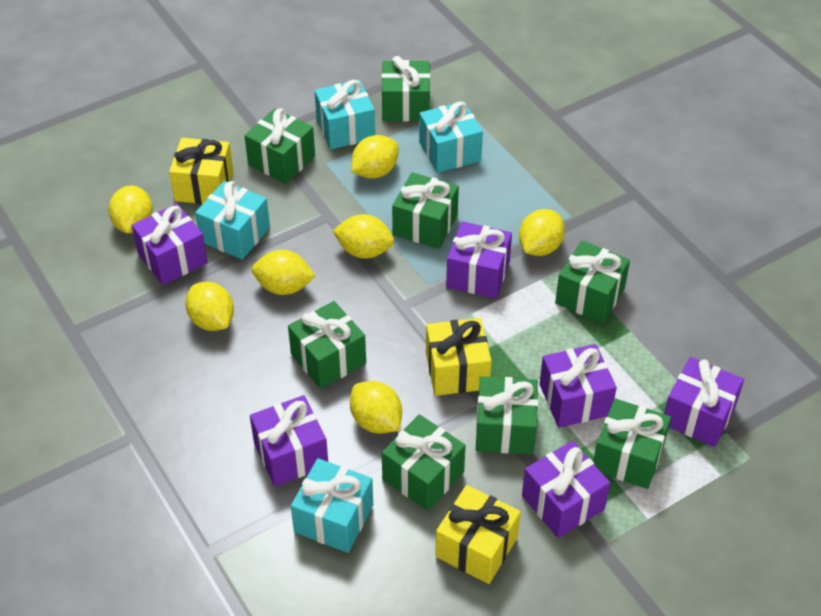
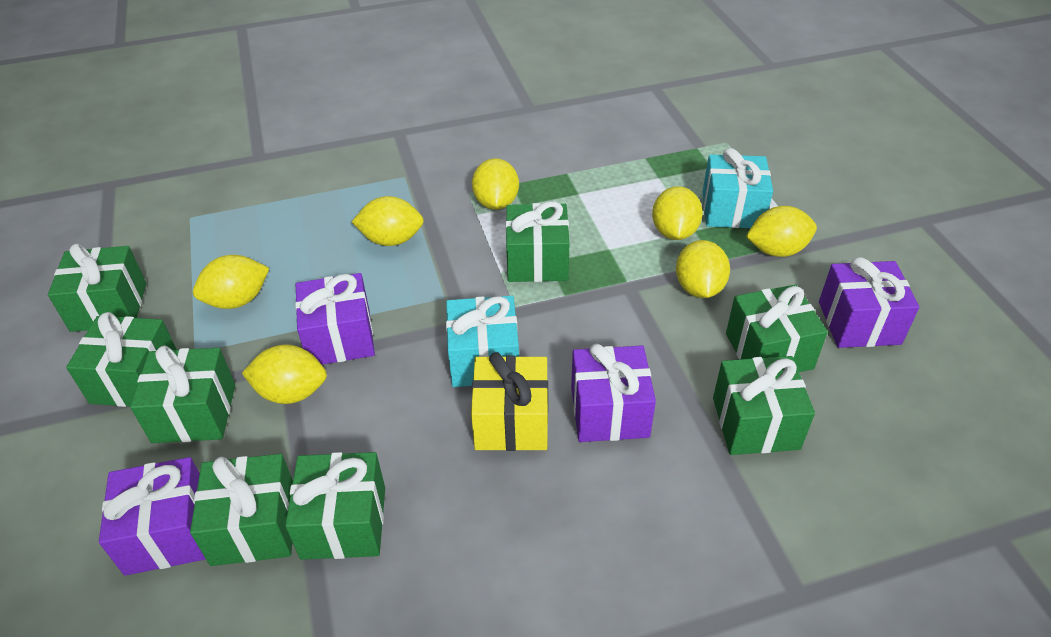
purple gift: 6 -> 4
turquoise gift: 4 -> 2
yellow gift: 3 -> 1

